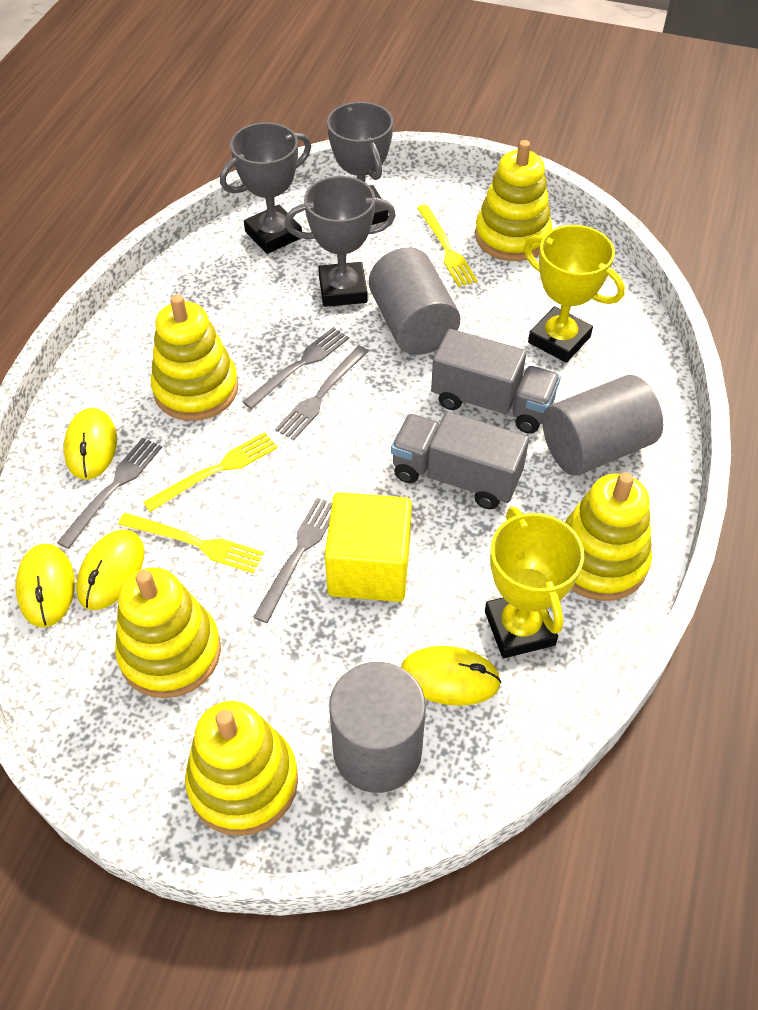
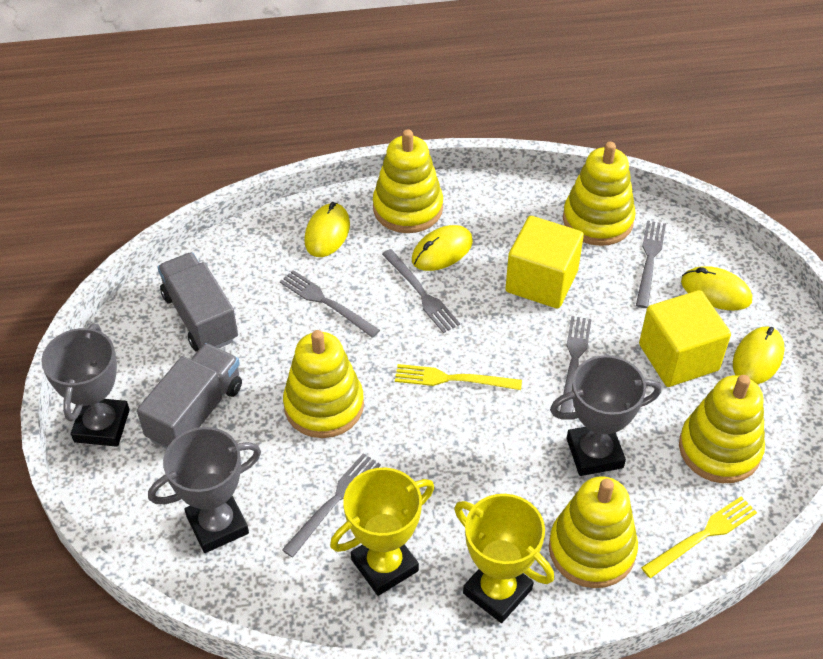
grey cylinder: 3 -> 0
grey fork: 4 -> 5
yellow cube: 1 -> 2
yellow fork: 3 -> 2

